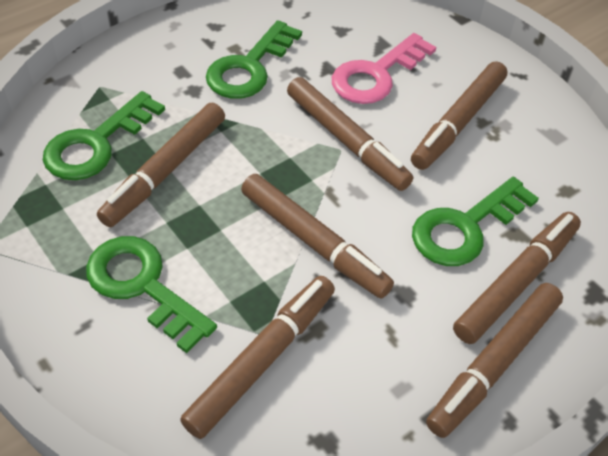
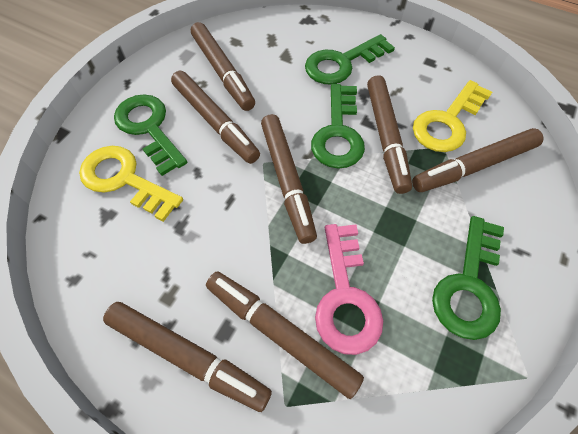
yellow key: 0 -> 2

